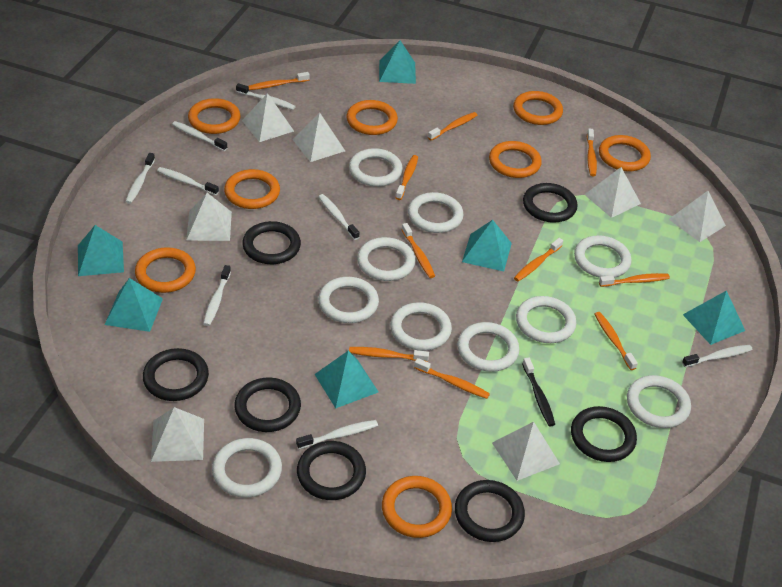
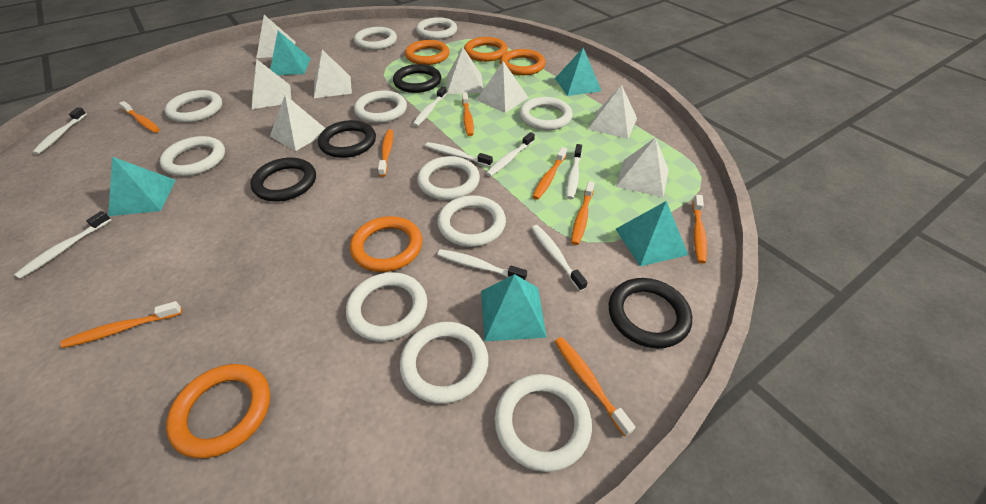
black ring: 7 -> 4
black toothbrush: 1 -> 0
orange ring: 8 -> 5
orange toothbrush: 10 -> 8
turquoise pyramid: 6 -> 5
white pyramid: 7 -> 8
white ring: 10 -> 11

